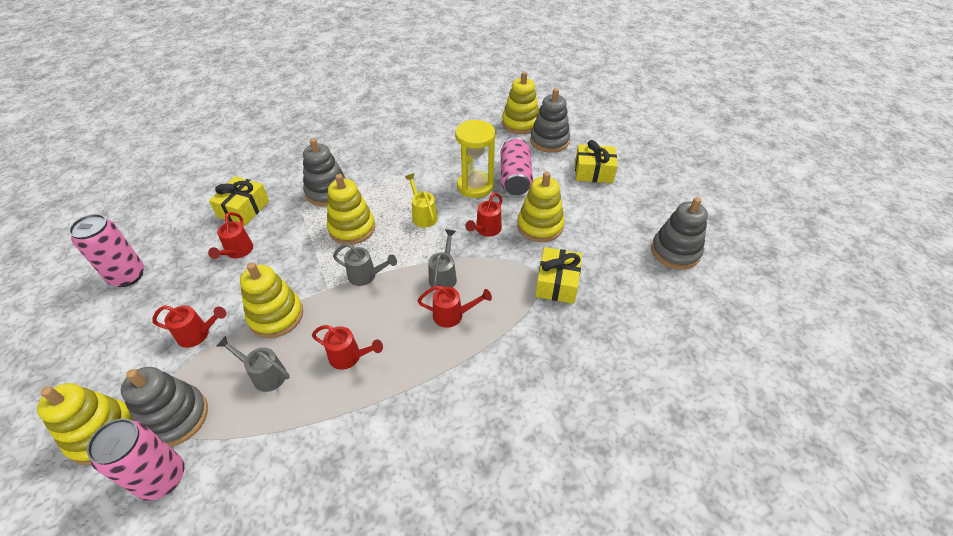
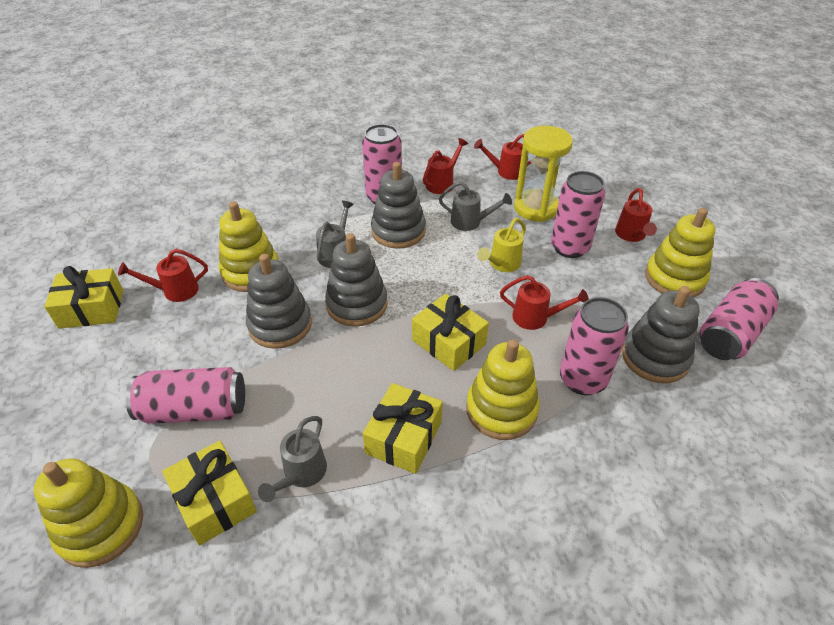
pink can: 3 -> 5
yellow gift: 3 -> 4
yellow stacking toy: 5 -> 4

